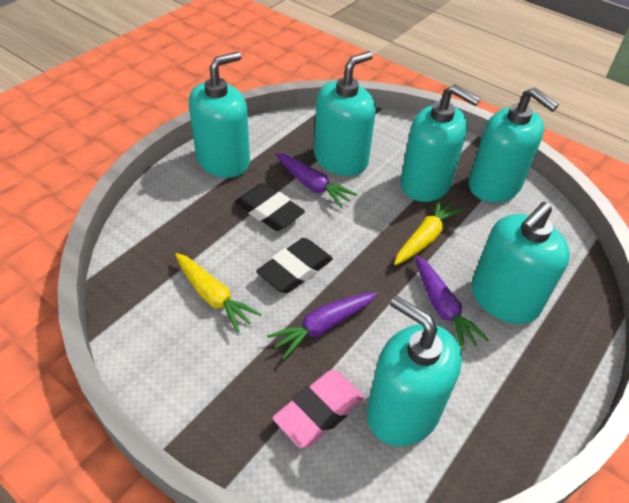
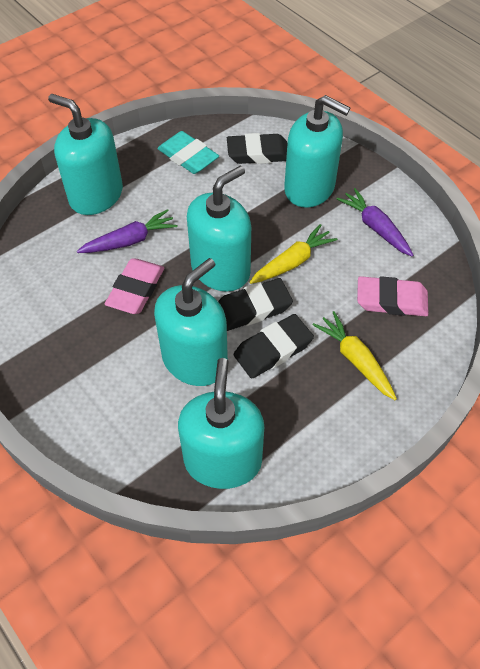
black eraser: 2 -> 3
pink eraser: 1 -> 2
purple carrot: 3 -> 2
turquoise eraser: 0 -> 1
turquoise soap dispenser: 6 -> 5

